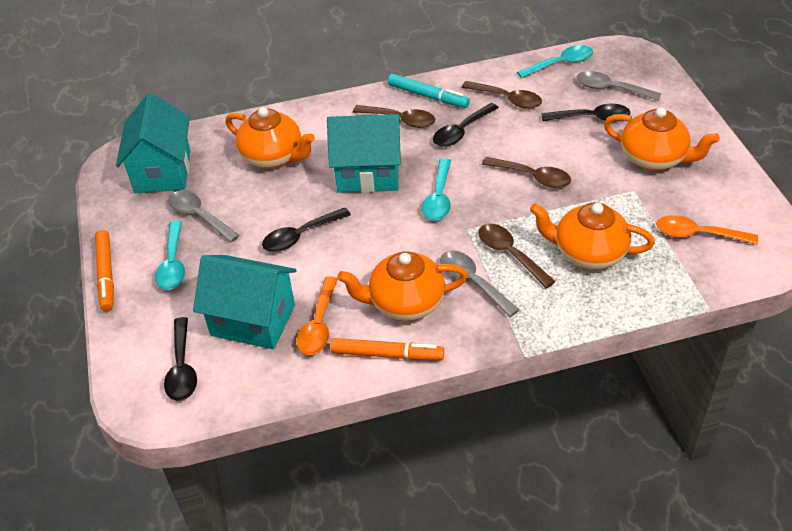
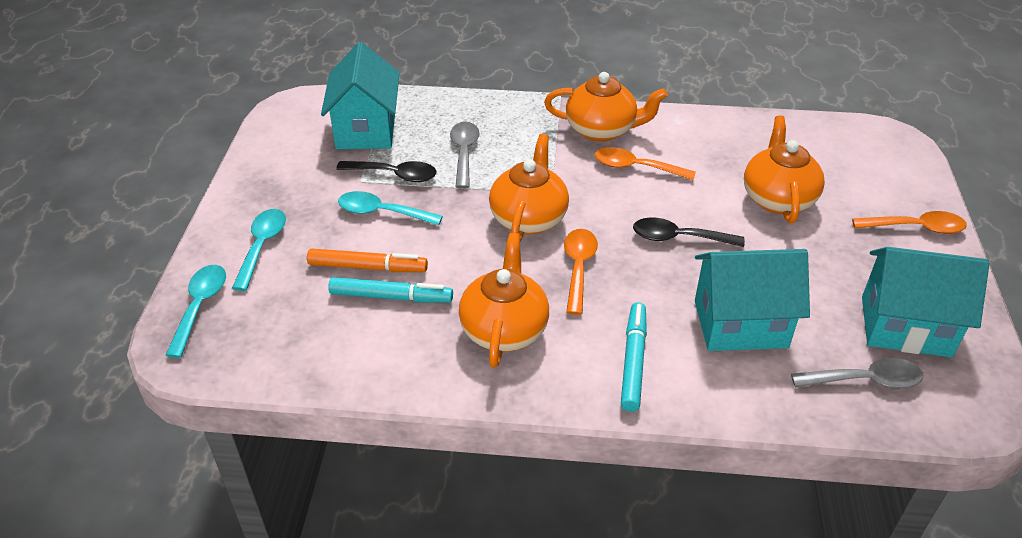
black spoon: 4 -> 2
brown spoon: 4 -> 0
grey spoon: 3 -> 2
orange marker: 2 -> 1
orange spoon: 2 -> 3
turquoise marker: 1 -> 2

